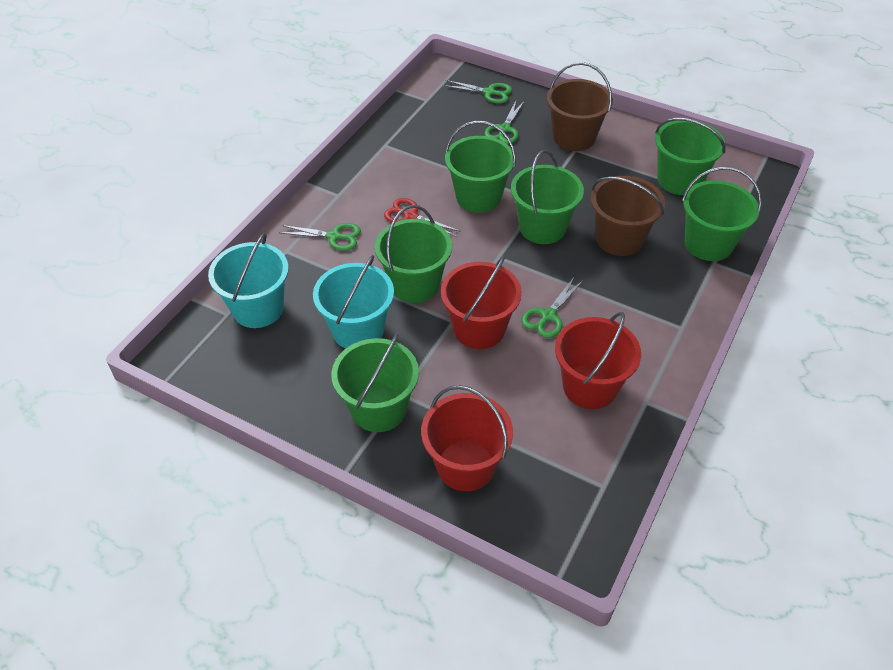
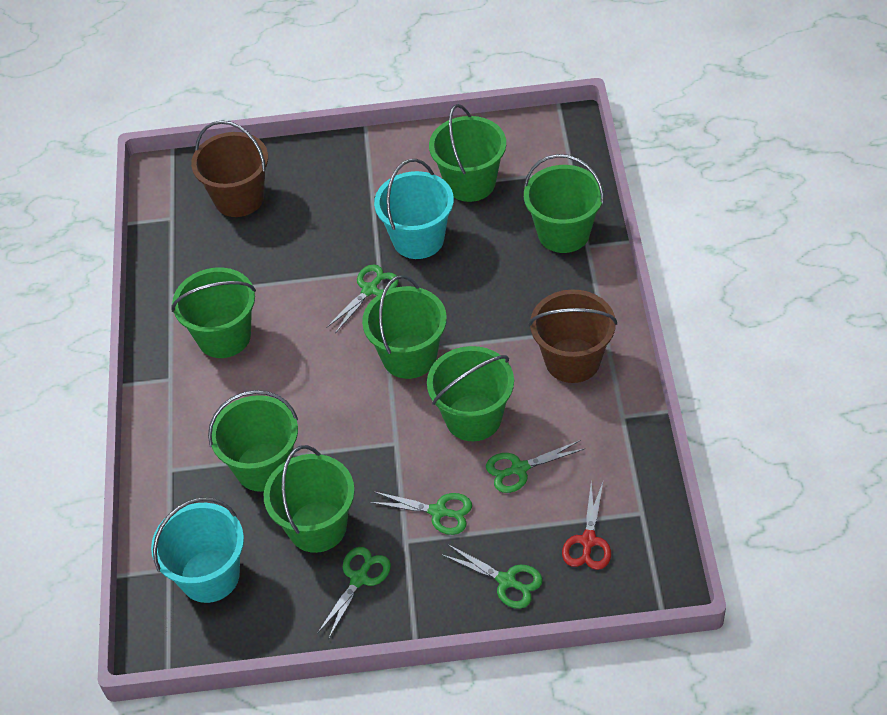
green bucket: 6 -> 7
green scissors: 4 -> 5
red bucket: 3 -> 0

